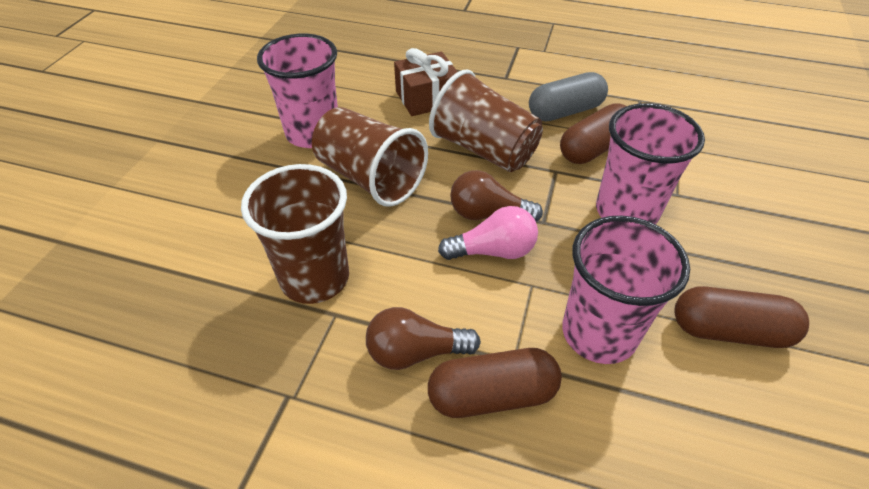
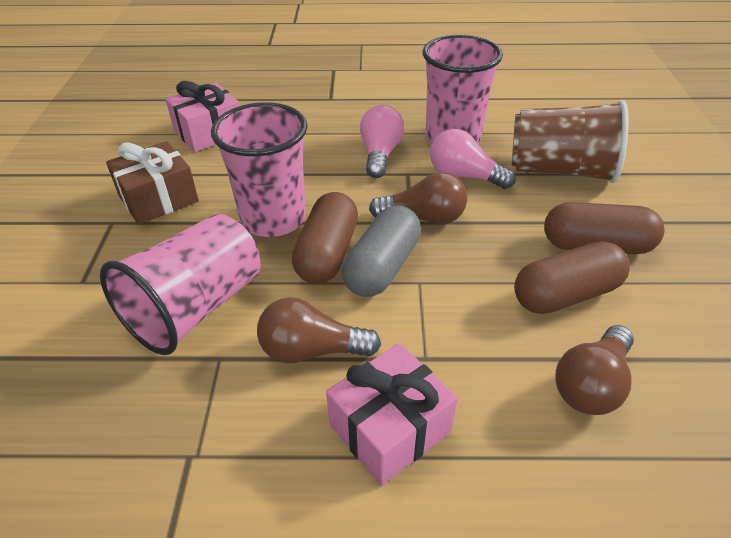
brown cup: 3 -> 1
brown light bulb: 2 -> 3
pink gift: 0 -> 2
pink light bulb: 1 -> 2

